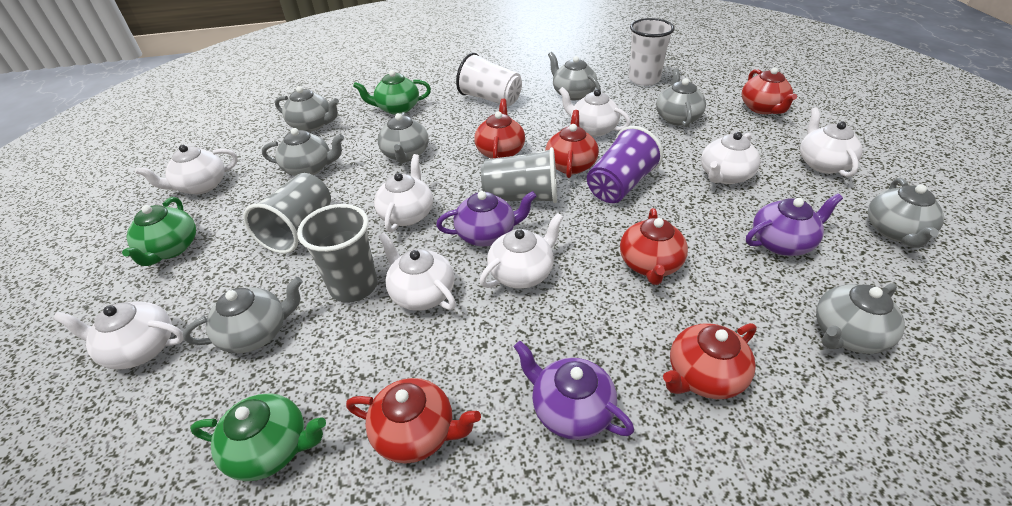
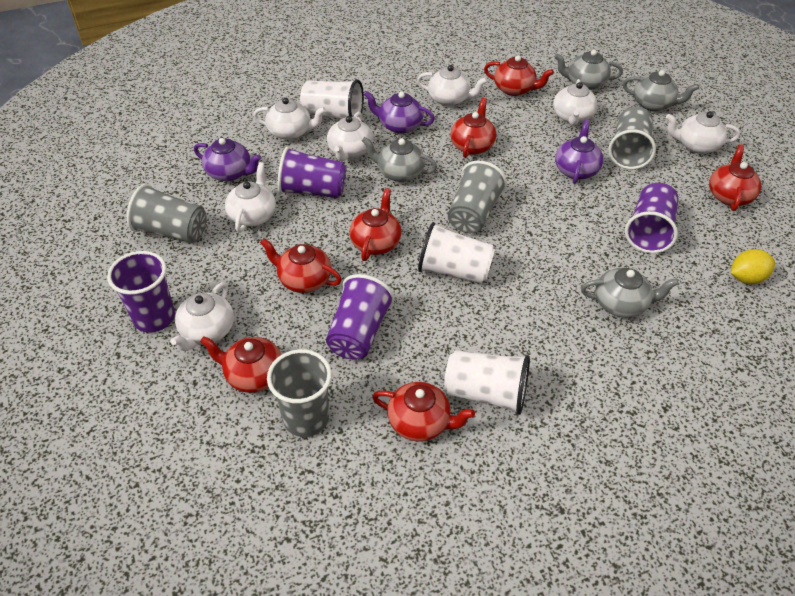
green teapot: 3 -> 0
grey cup: 3 -> 4
grey teapot: 8 -> 4
purple cup: 1 -> 4
red teapot: 6 -> 7
white cup: 2 -> 3
white teapot: 8 -> 7
yellow lemon: 0 -> 1

